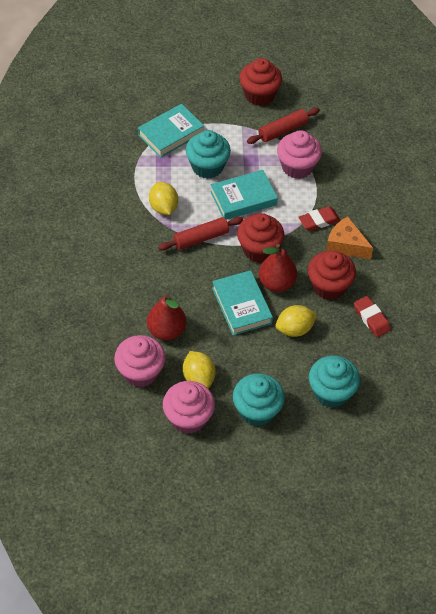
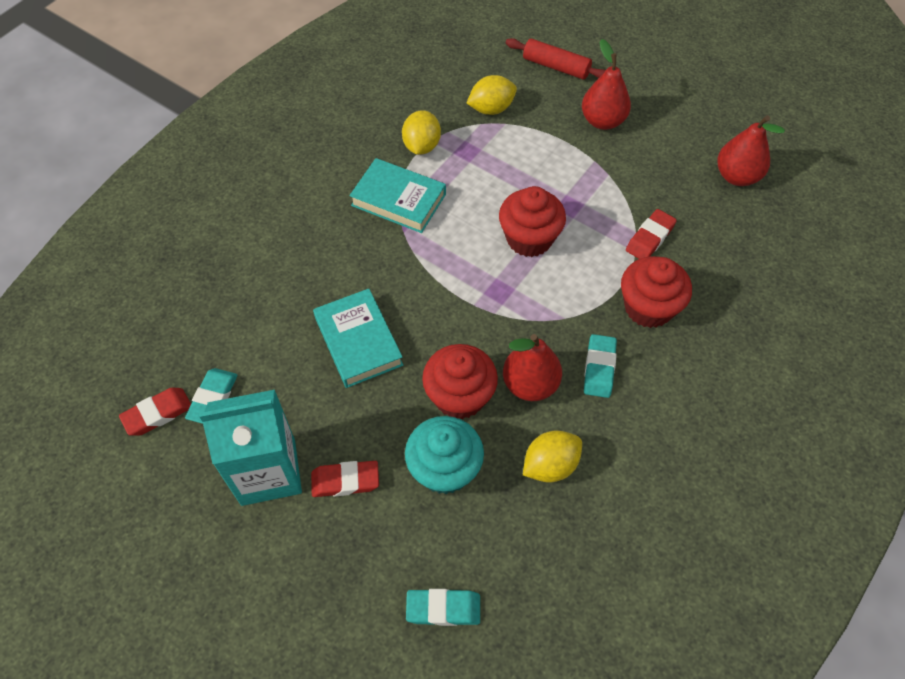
orange cheese: 1 -> 0
pink cupcake: 3 -> 0
red eraser: 2 -> 3
red pear: 2 -> 3
red rolling pin: 2 -> 1
turquoise book: 3 -> 2
turquoise carton: 0 -> 1
turquoise cupcake: 3 -> 1
turquoise eraser: 0 -> 3

